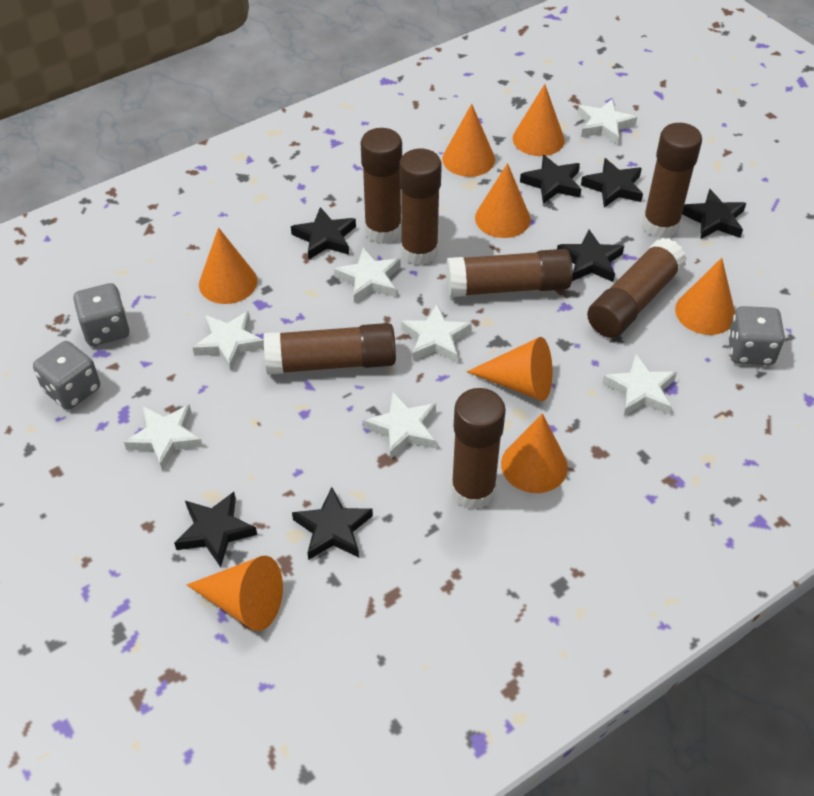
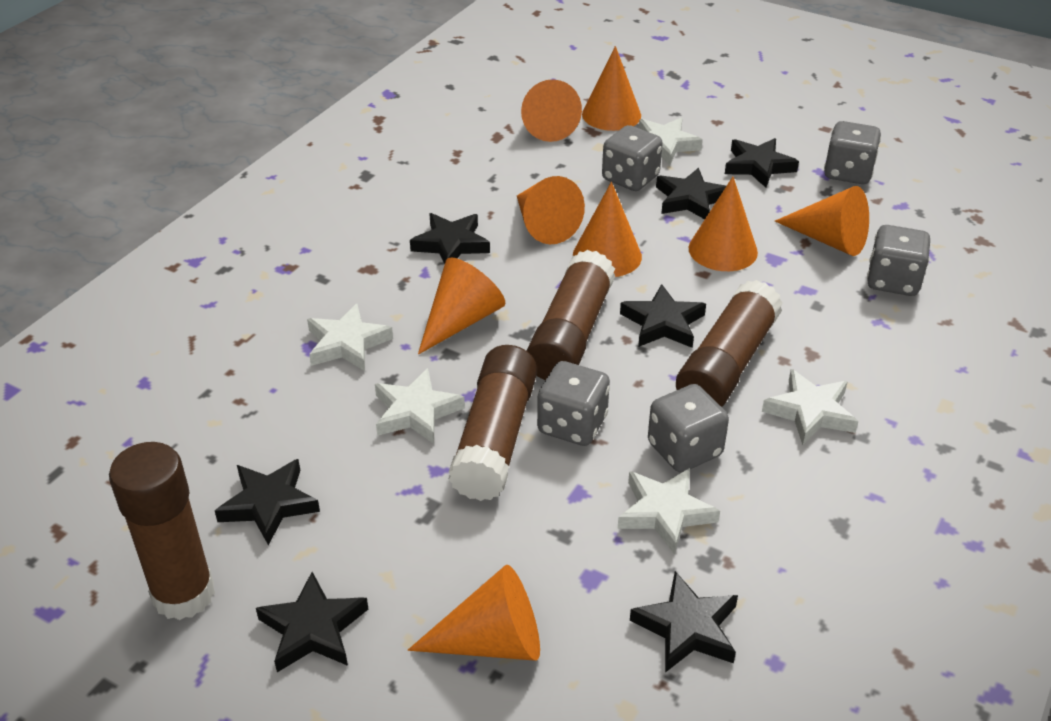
brown glue stick: 7 -> 4
grey dice: 3 -> 5
white star: 7 -> 5

